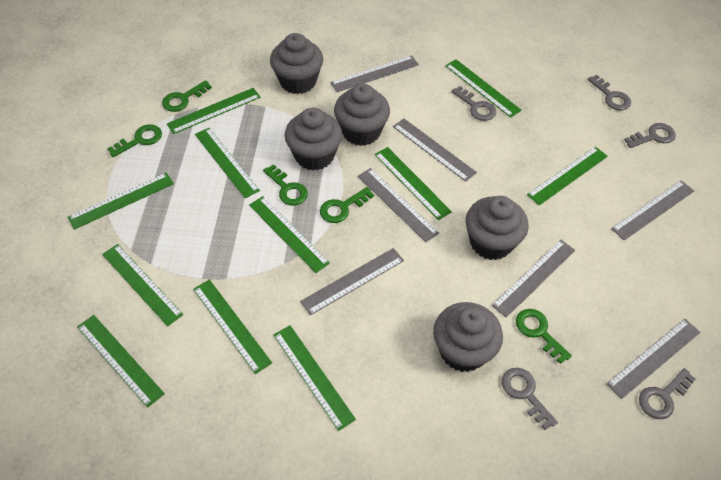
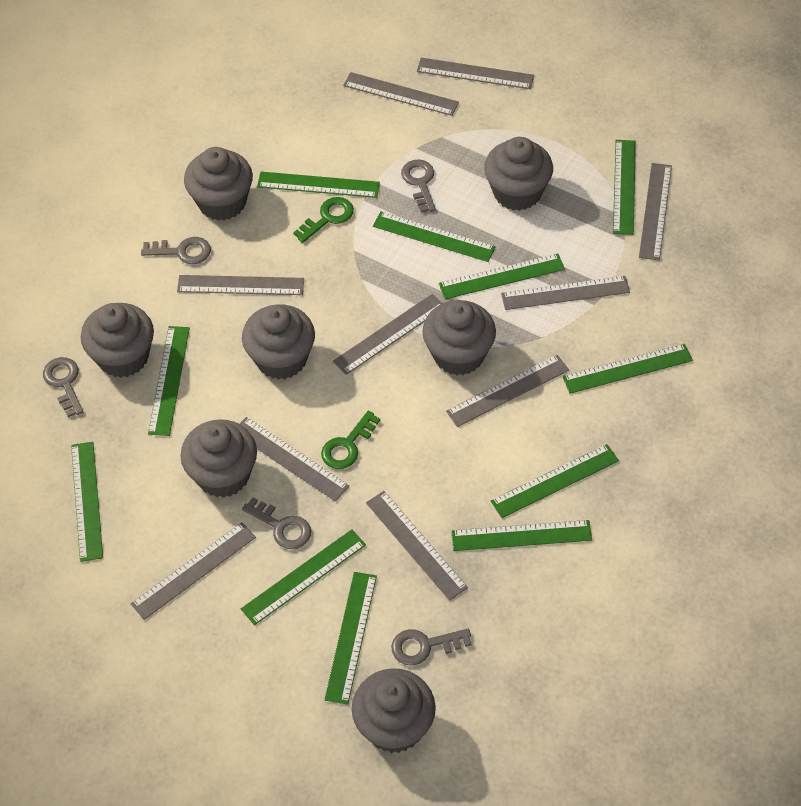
green key: 5 -> 2
grey cupcake: 5 -> 7
grey ruler: 7 -> 10

